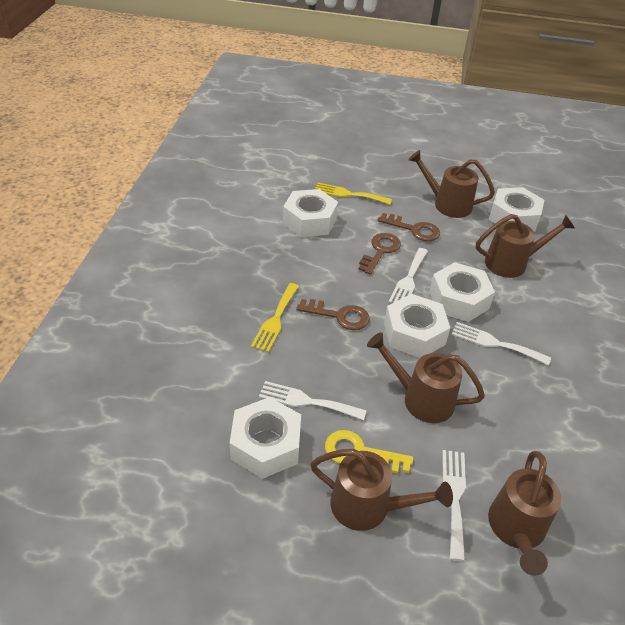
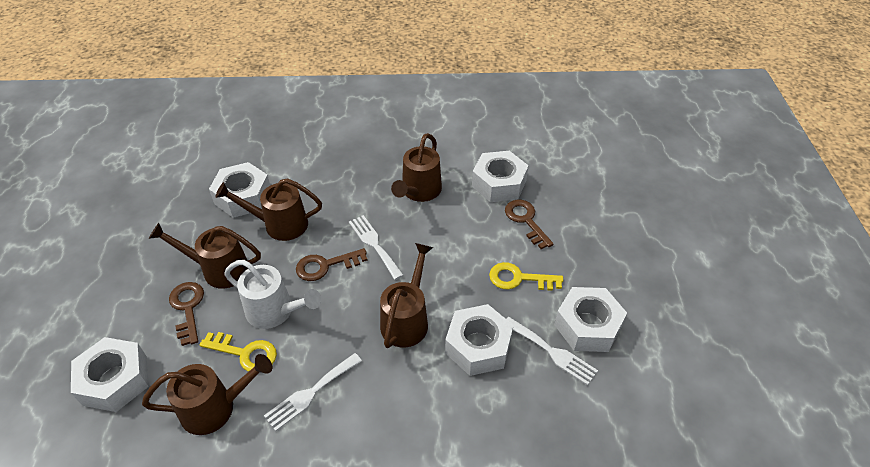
white fork: 4 -> 3
white watering can: 0 -> 1
yellow fork: 2 -> 0
yellow key: 1 -> 2

